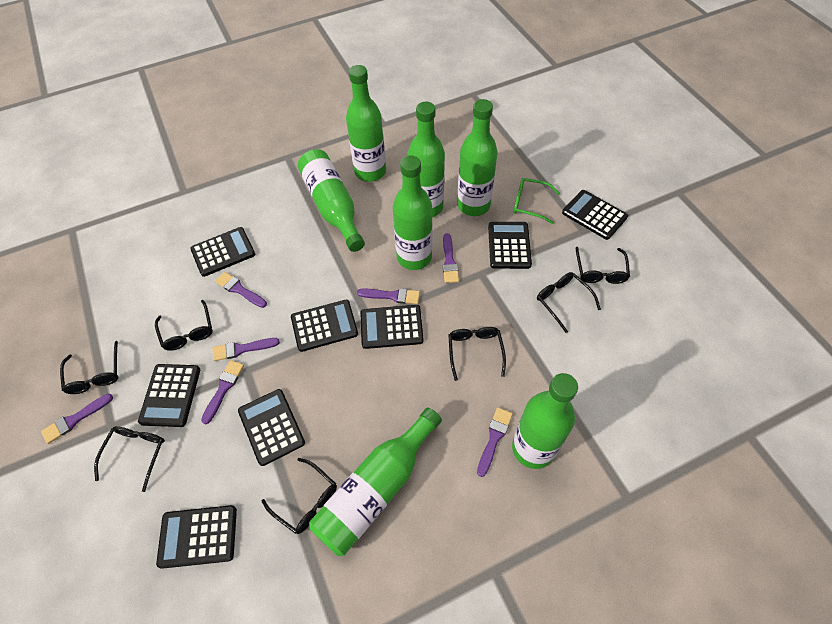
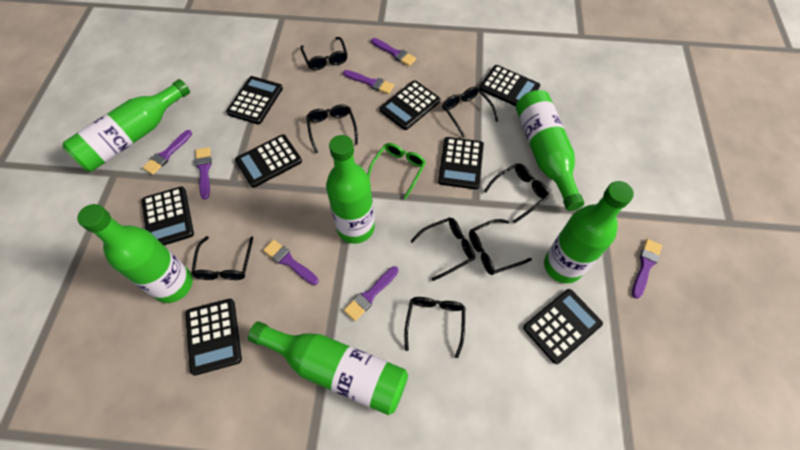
black glasses: 7 -> 8
green bottle: 7 -> 6

